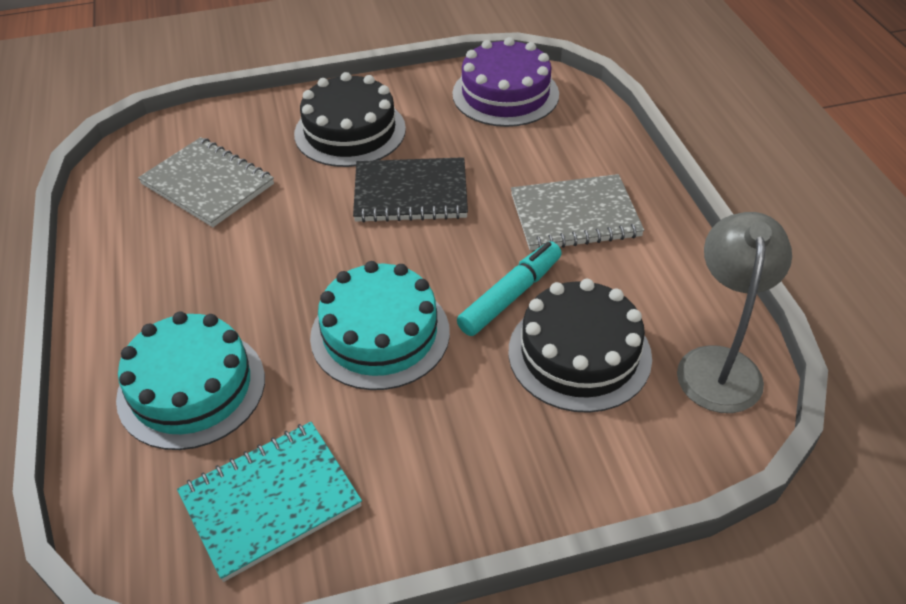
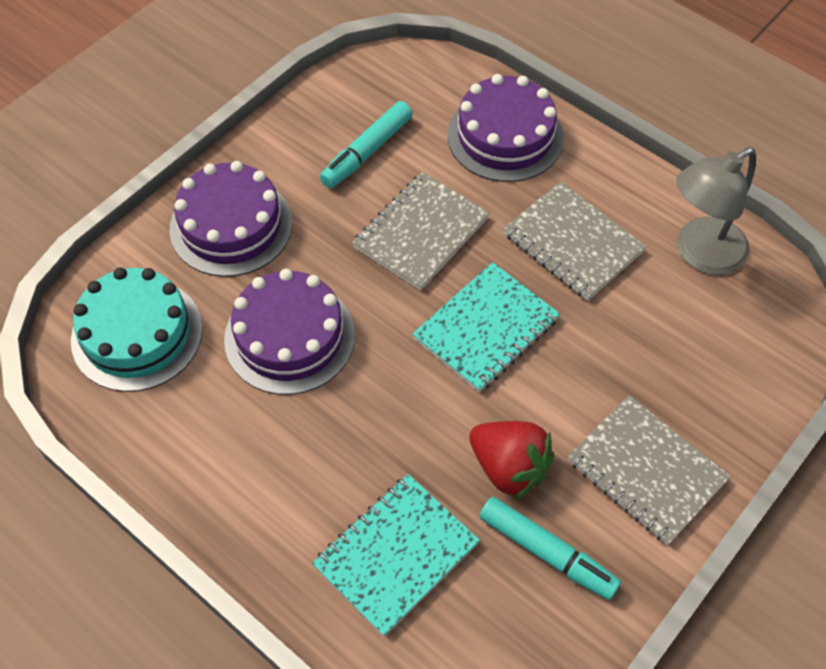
black cake: 2 -> 0
black notebook: 1 -> 0
grey notebook: 2 -> 3
purple cake: 1 -> 3
red strawberry: 0 -> 1
turquoise cake: 2 -> 1
turquoise marker: 1 -> 2
turquoise notebook: 1 -> 2

